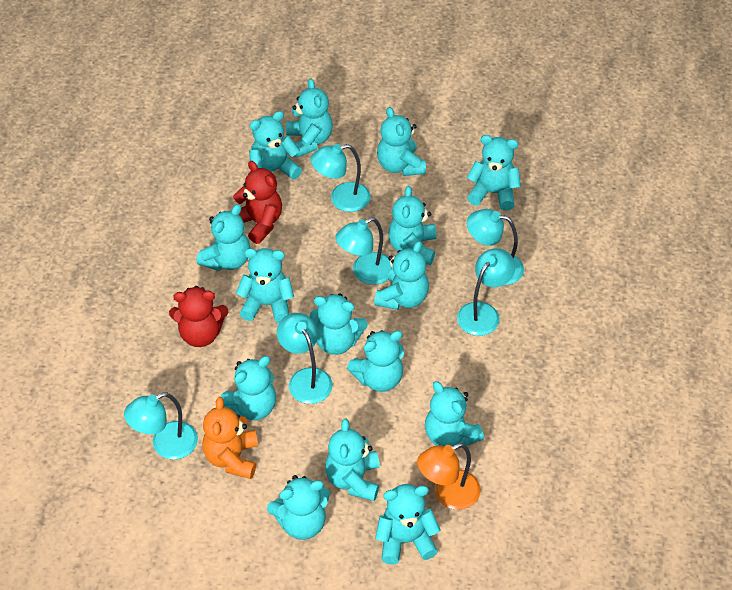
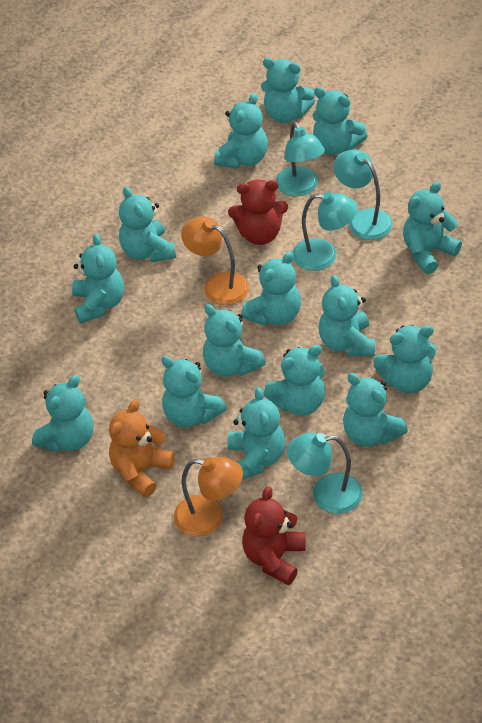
orange lamp: 1 -> 2
turquoise lamp: 6 -> 4

